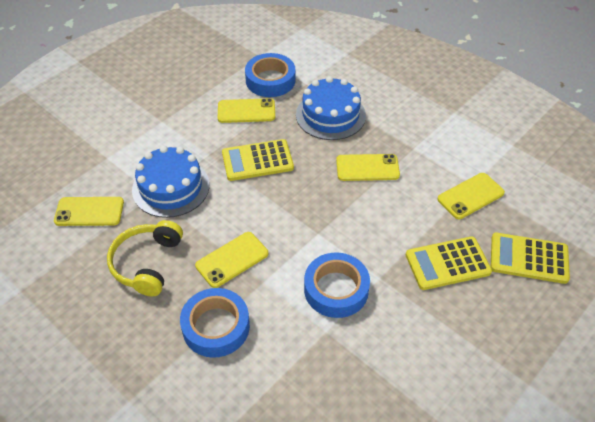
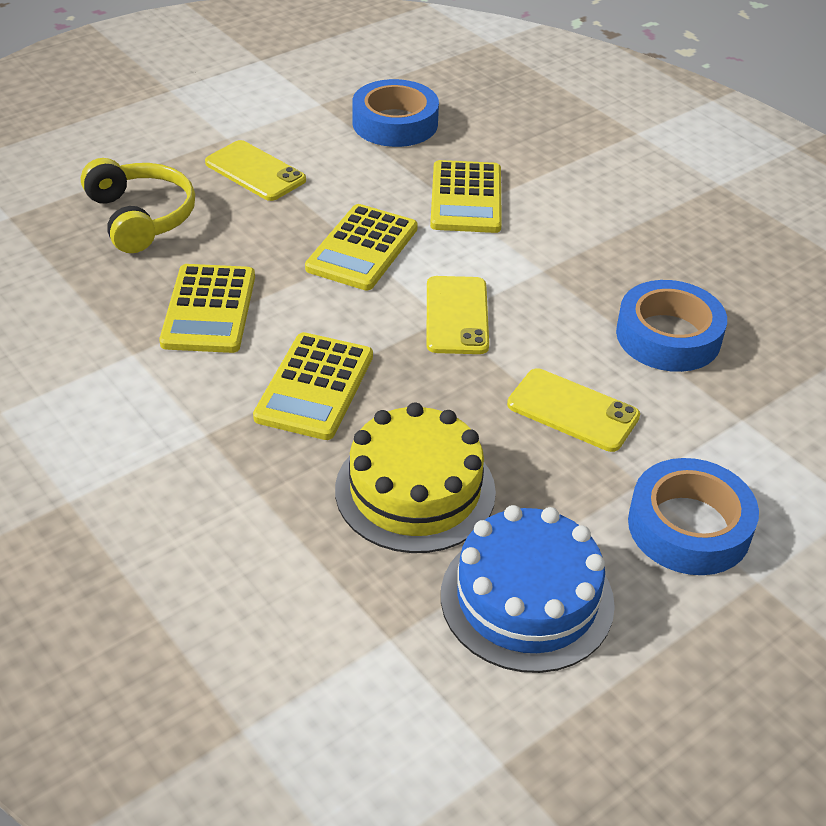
blue cake: 2 -> 1
yellow cake: 0 -> 1
yellow calculator: 3 -> 4
yellow phone: 5 -> 3

